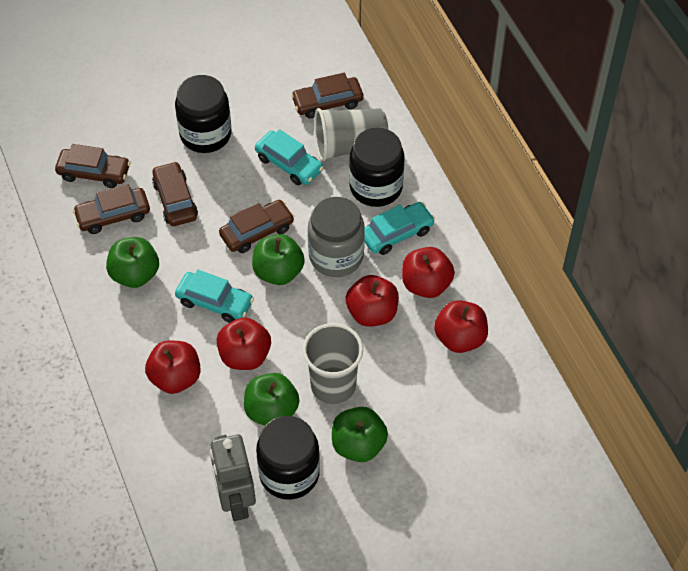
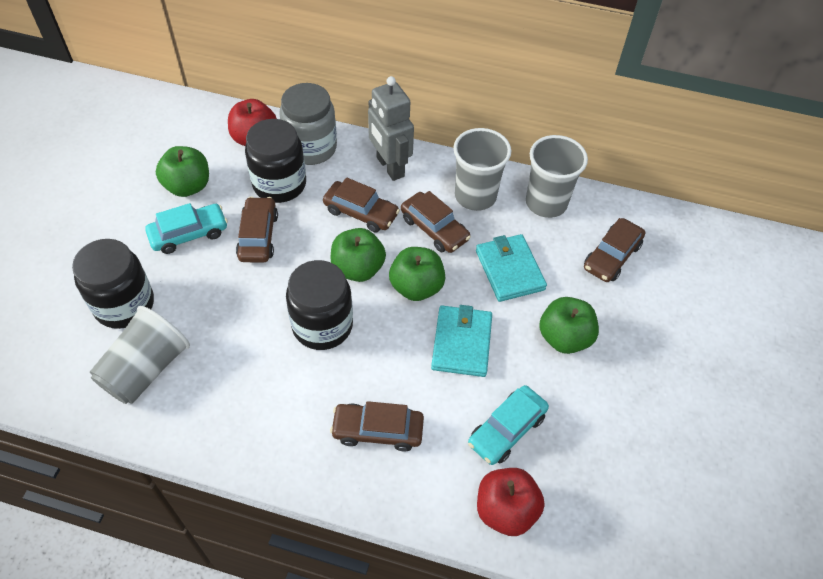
grey cup: 2 -> 3
red apple: 5 -> 2
turquoise car: 3 -> 2
turquoise wallet: 0 -> 2

